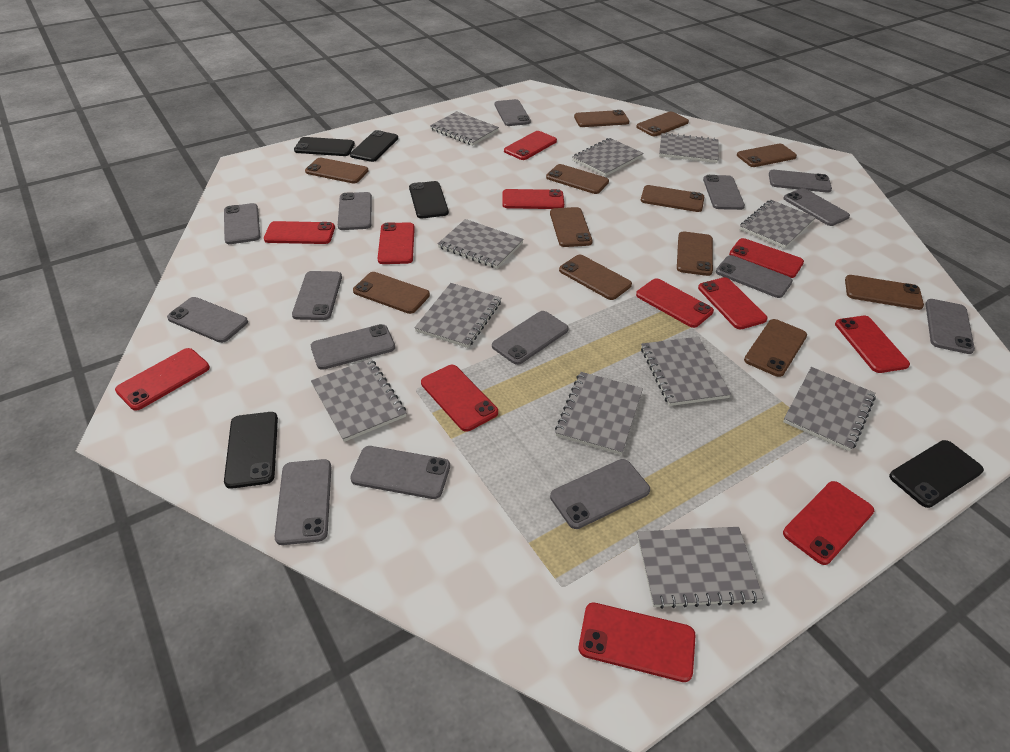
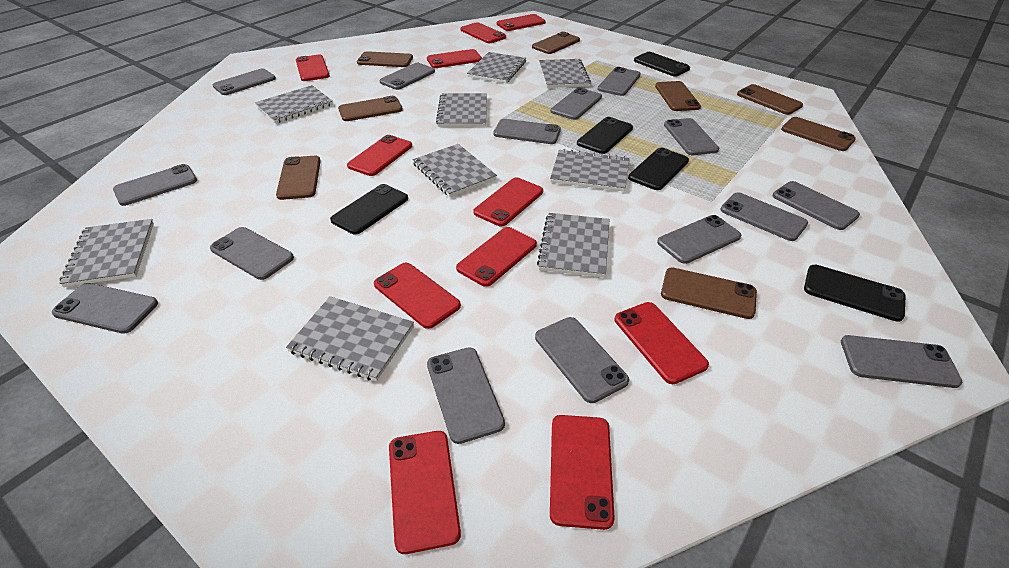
brown phone: 12 -> 8
grey notebook: 11 -> 9
red phone: 12 -> 11

